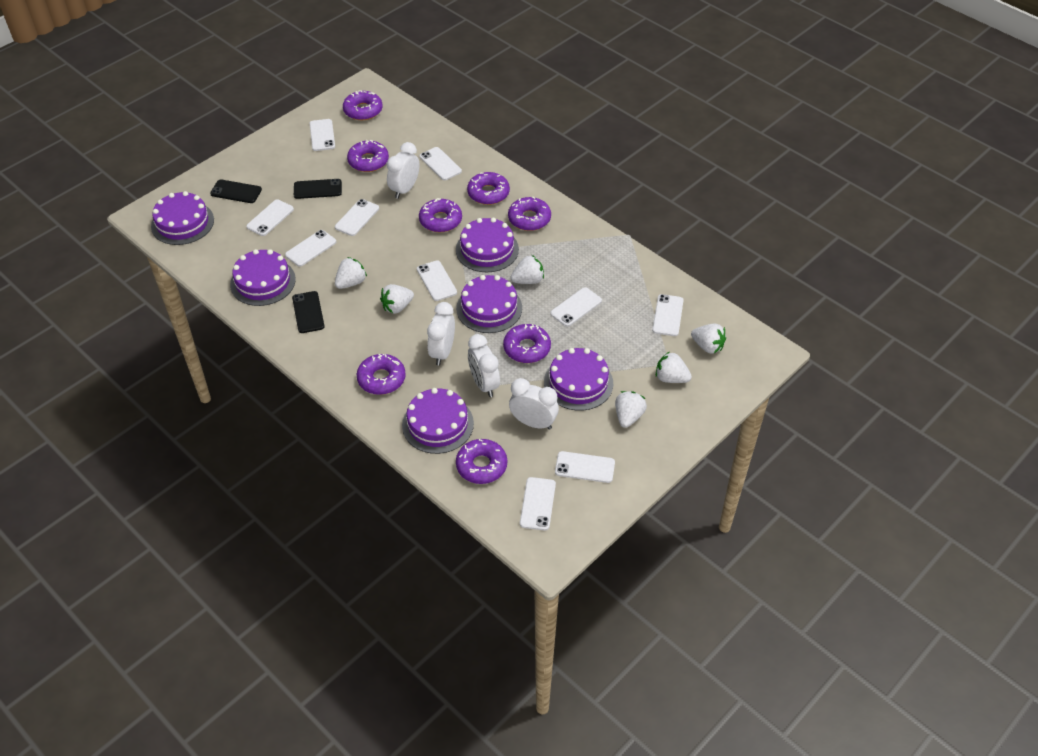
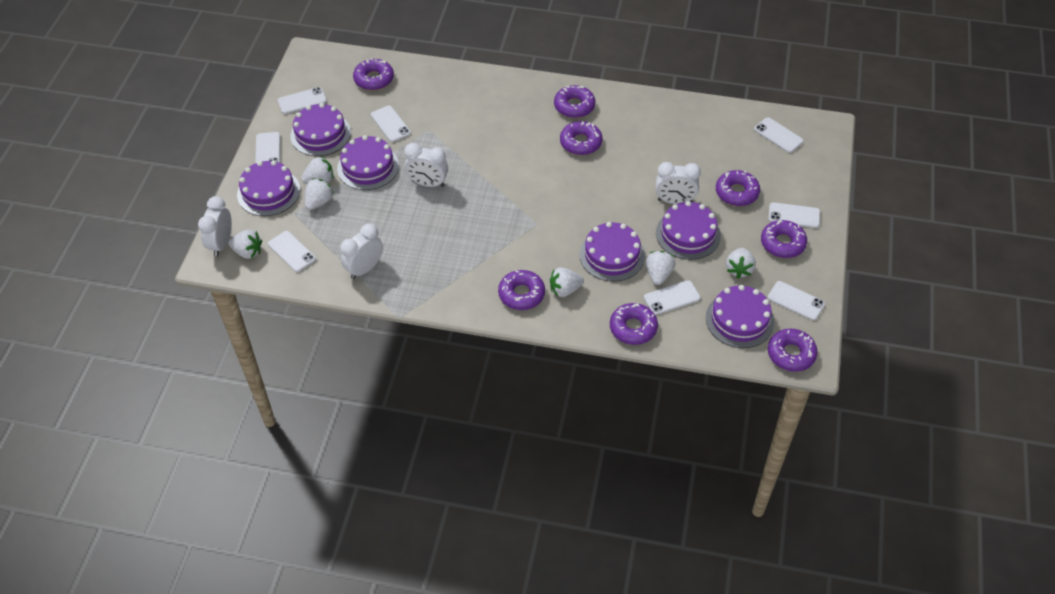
black phone: 3 -> 0
white phone: 10 -> 8

